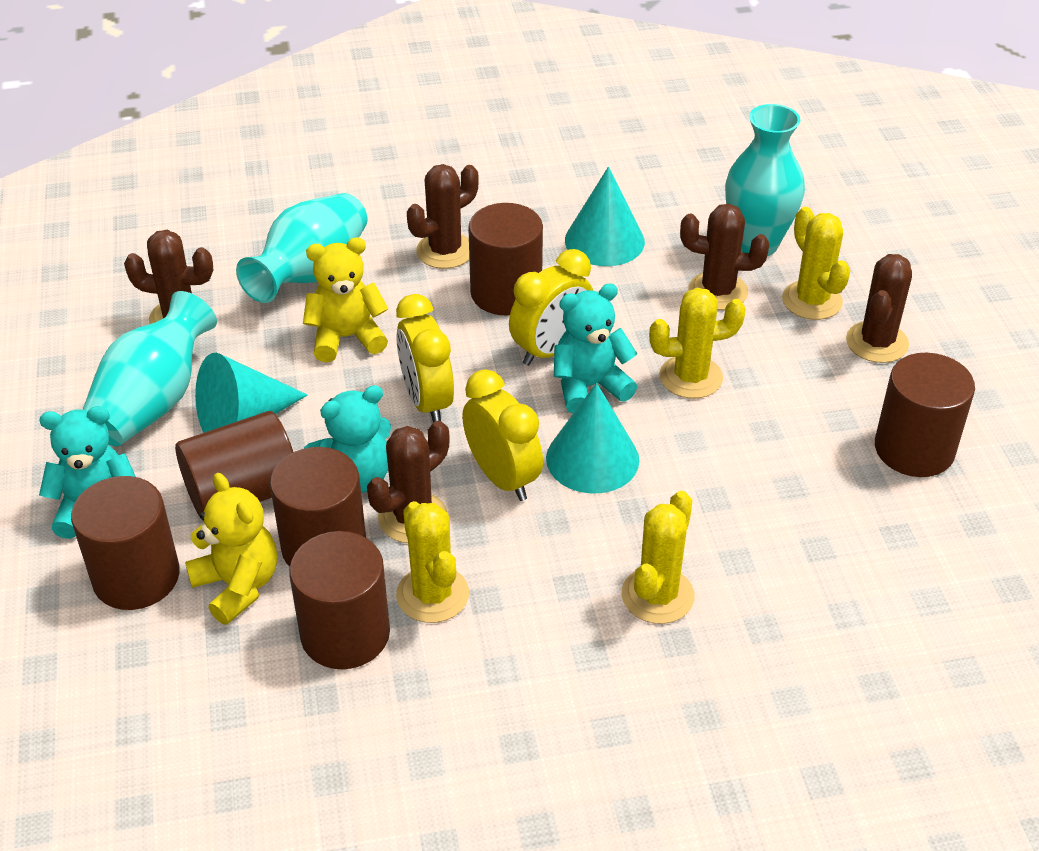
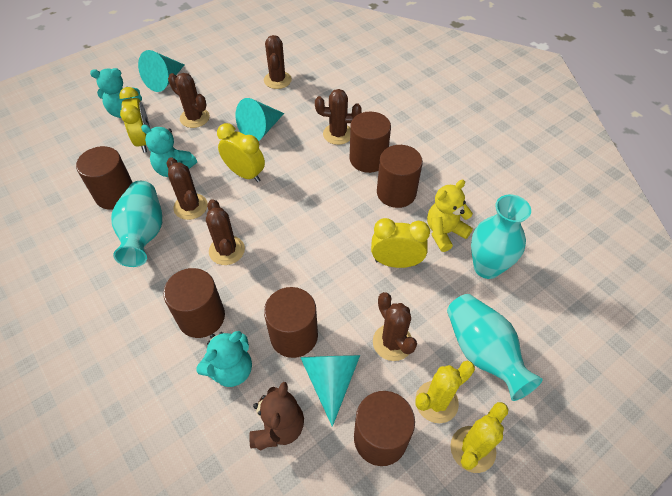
brown cactus: 5 -> 6
brown teddy bear: 0 -> 1
yellow cactus: 4 -> 2
yellow teddy bear: 2 -> 1

